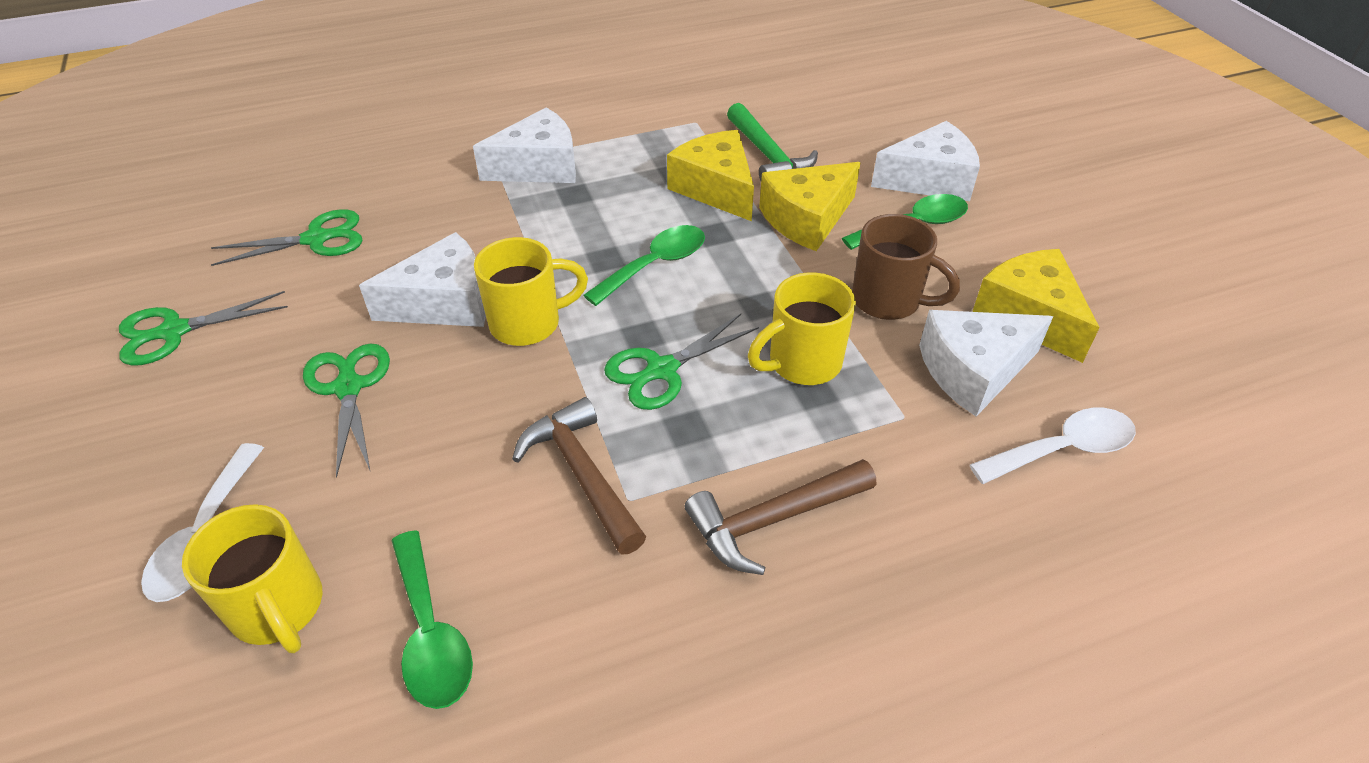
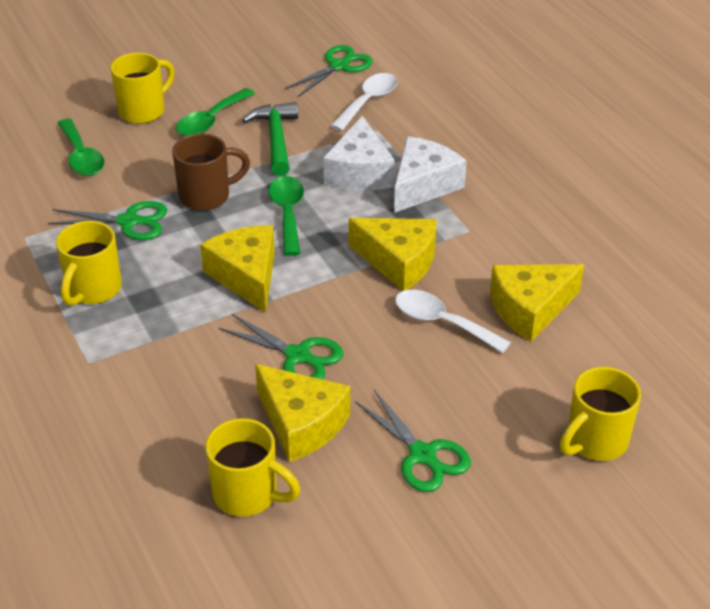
brown hammer: 2 -> 0
white cheese: 4 -> 2
yellow cheese: 3 -> 4
yellow mug: 3 -> 4

